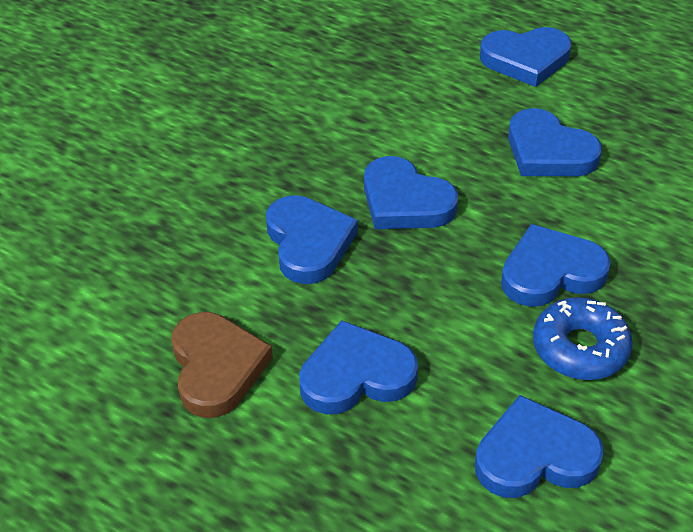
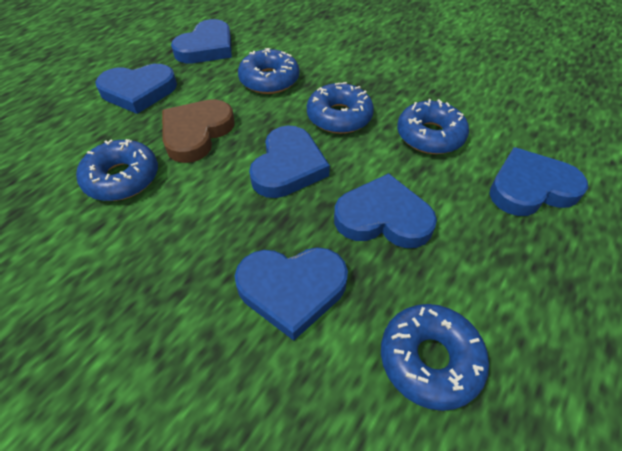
blue donut: 1 -> 5
blue heart: 7 -> 6

